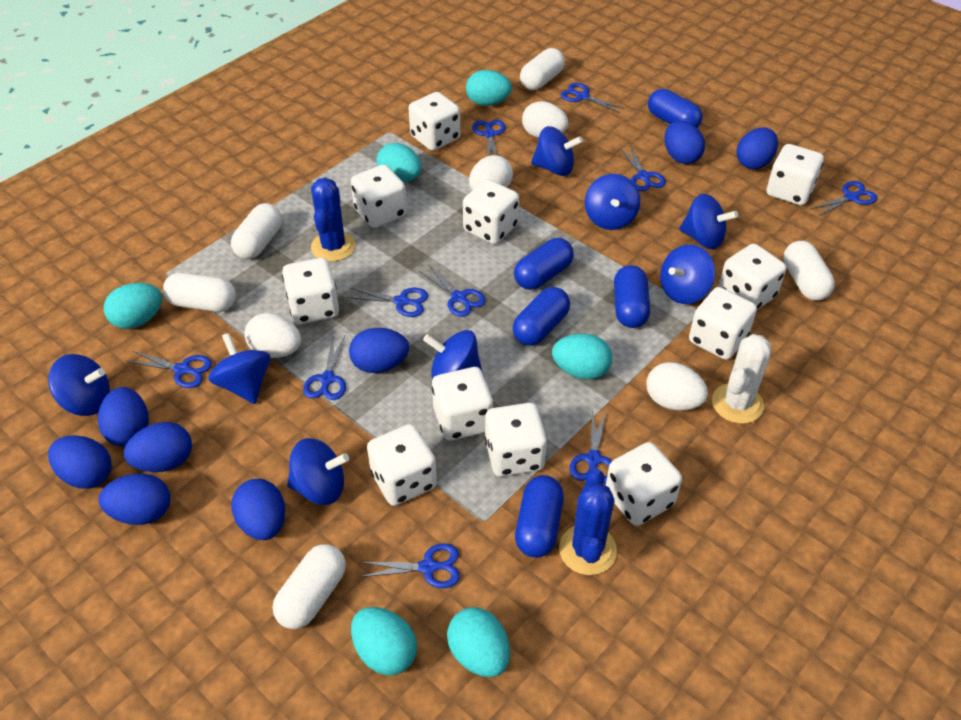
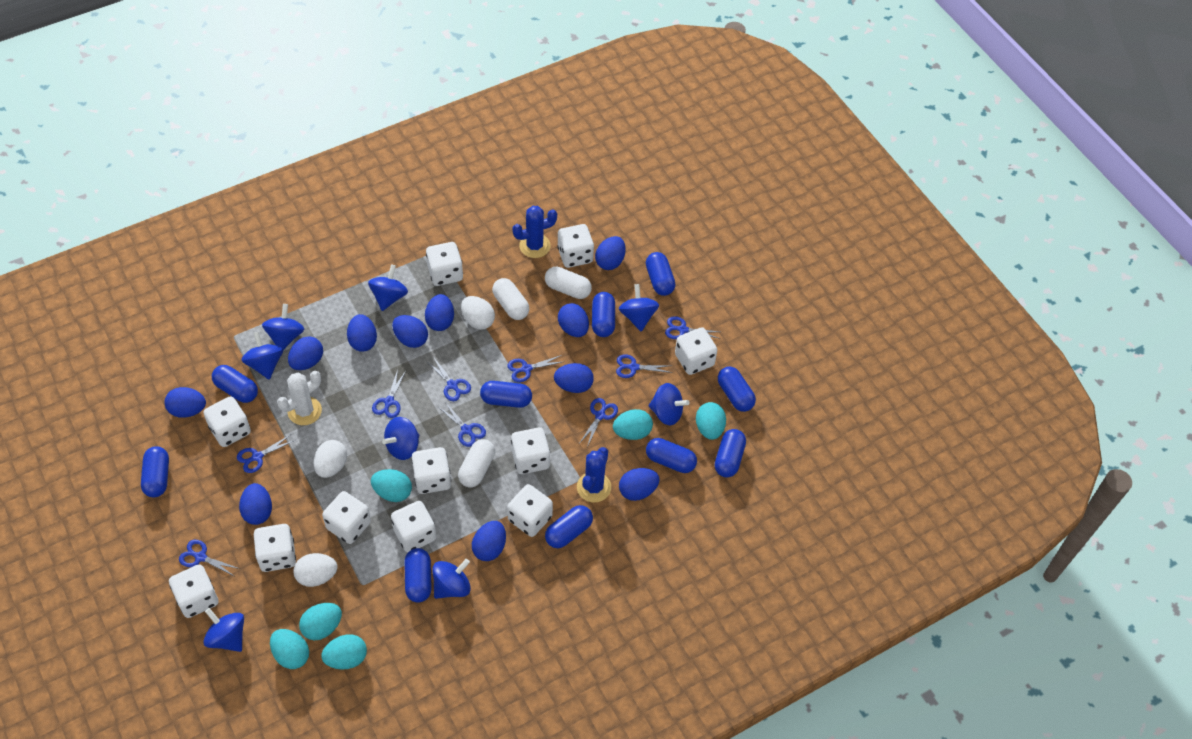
blue capsule: 5 -> 10
blue egg: 8 -> 11
blue scissors: 10 -> 9
white capsule: 5 -> 3
white egg: 4 -> 3

